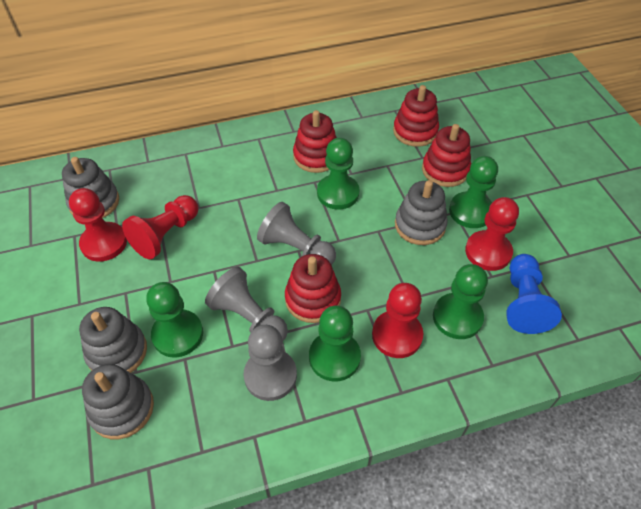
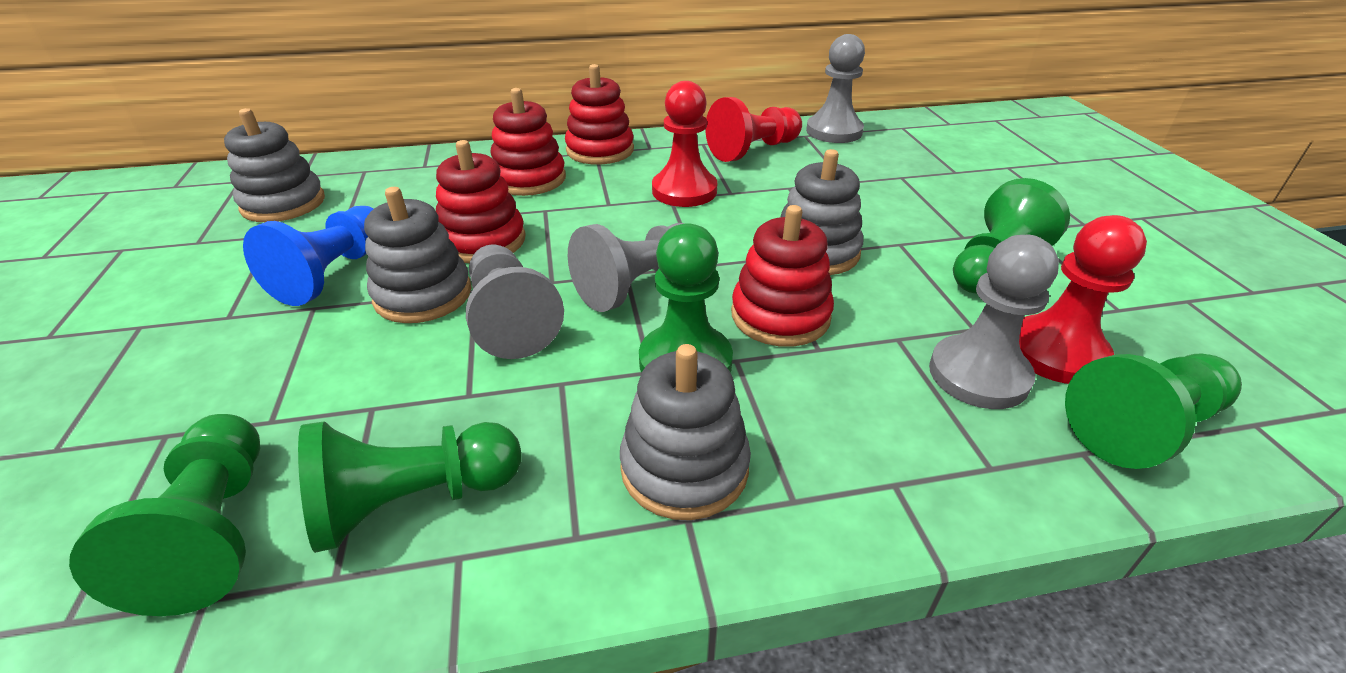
grey pawn: 3 -> 4
red pawn: 4 -> 3

